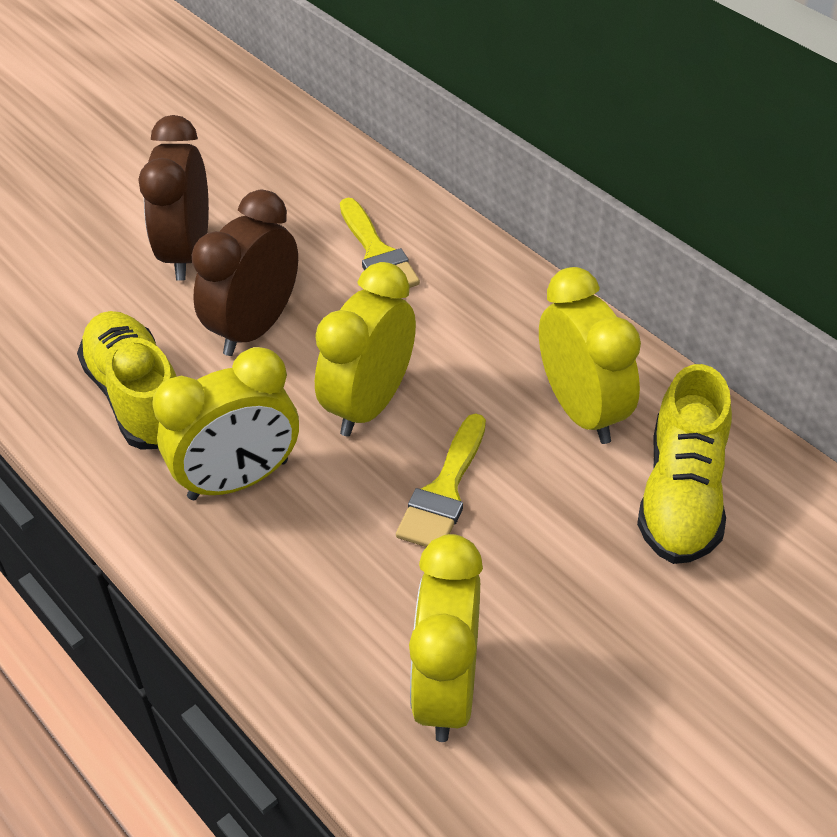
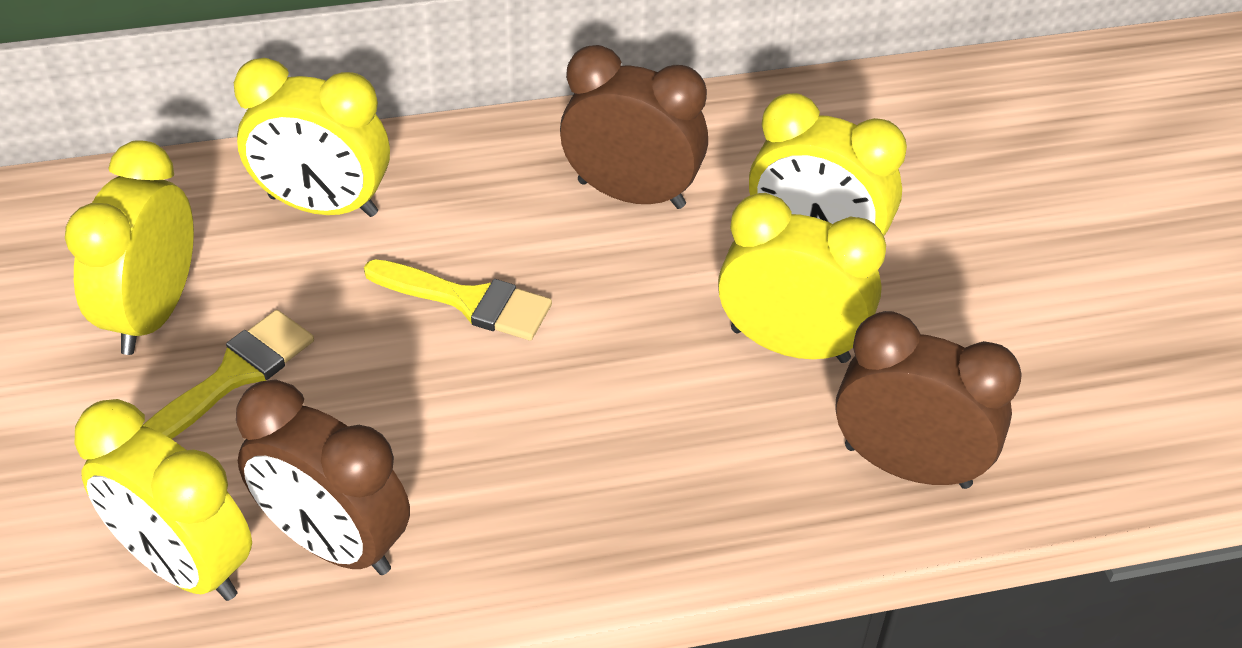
brown clock: 2 -> 3
yellow clock: 4 -> 5
yellow shoe: 2 -> 0

